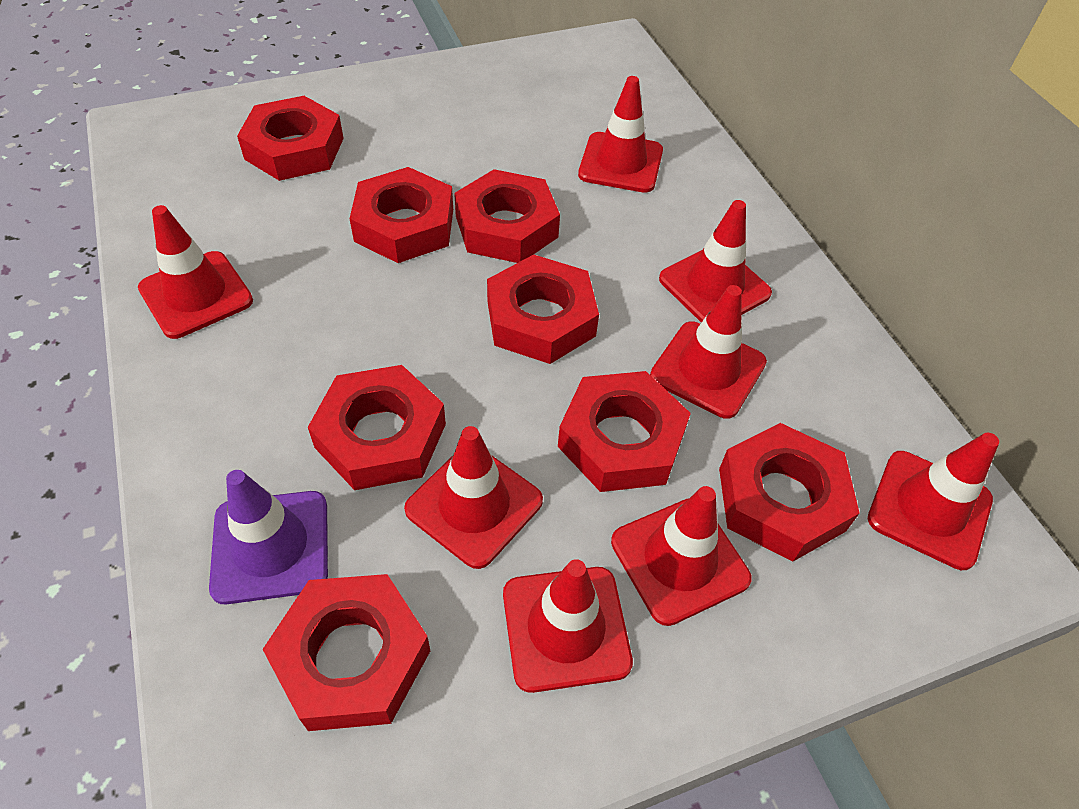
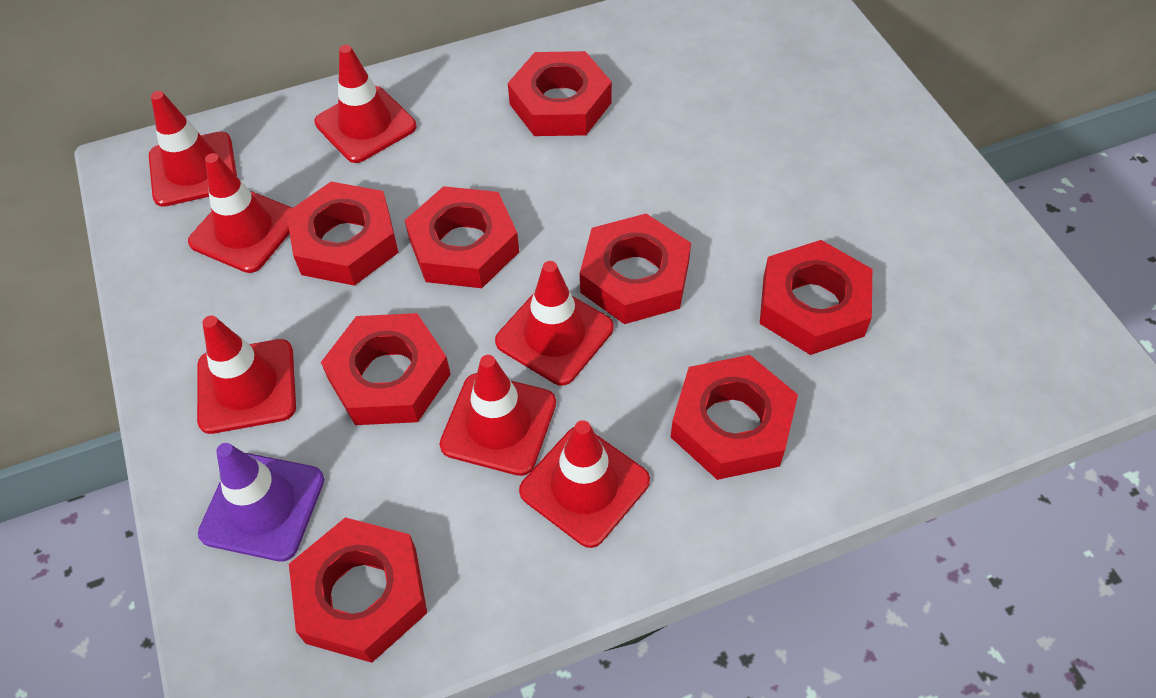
red traffic cone: 8 -> 7

